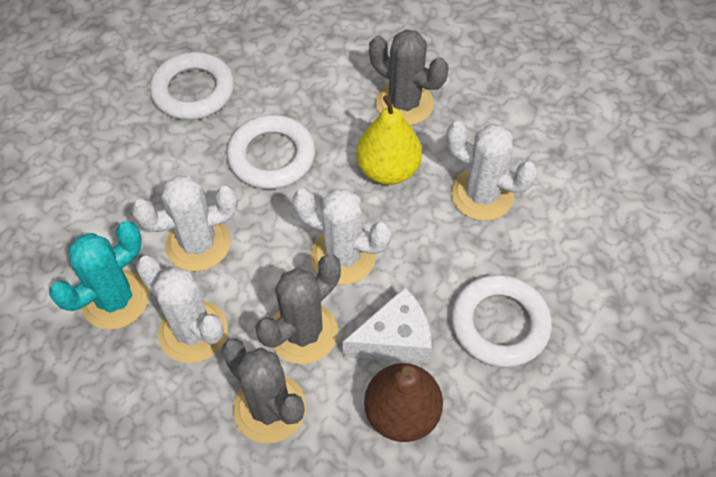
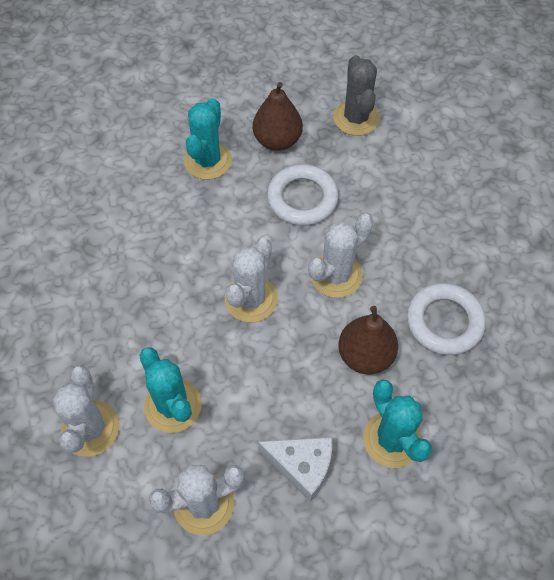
brown pear: 1 -> 2
grey cactus: 3 -> 1
turquoise cactus: 1 -> 3
white ring: 3 -> 2
yellow pear: 1 -> 0

